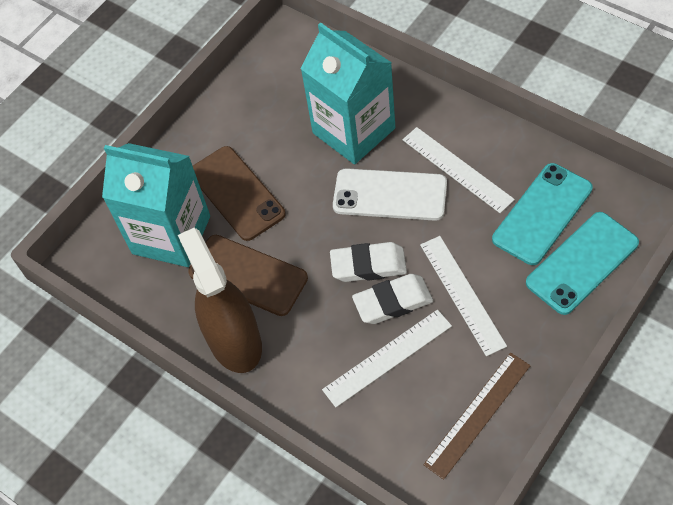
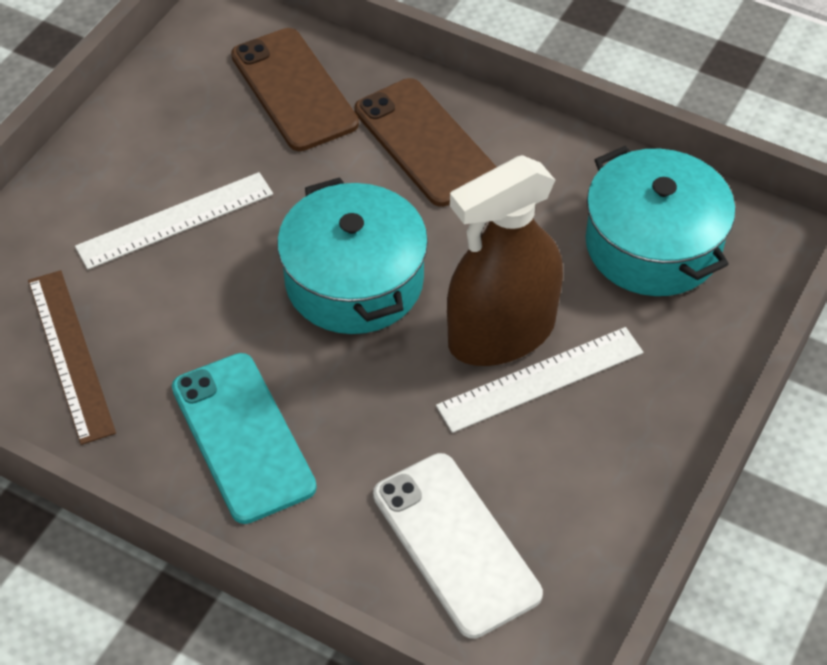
turquoise carton: 2 -> 0
turquoise phone: 2 -> 1
turquoise pot: 0 -> 2
white eraser: 2 -> 0
white ruler: 3 -> 2

